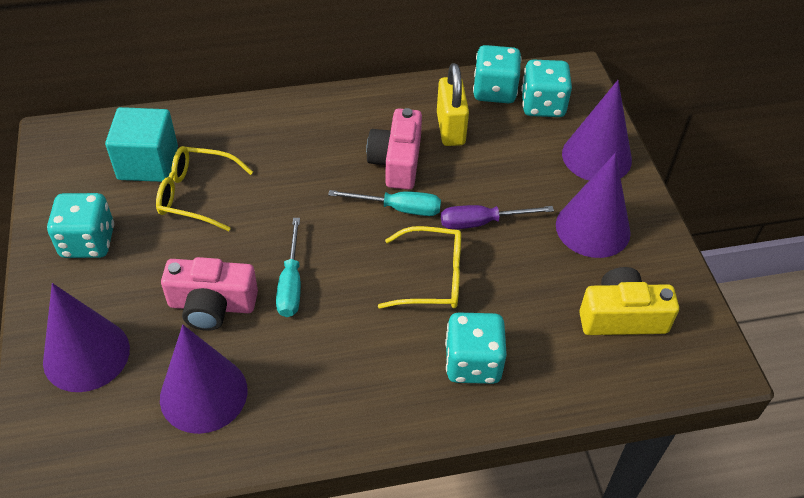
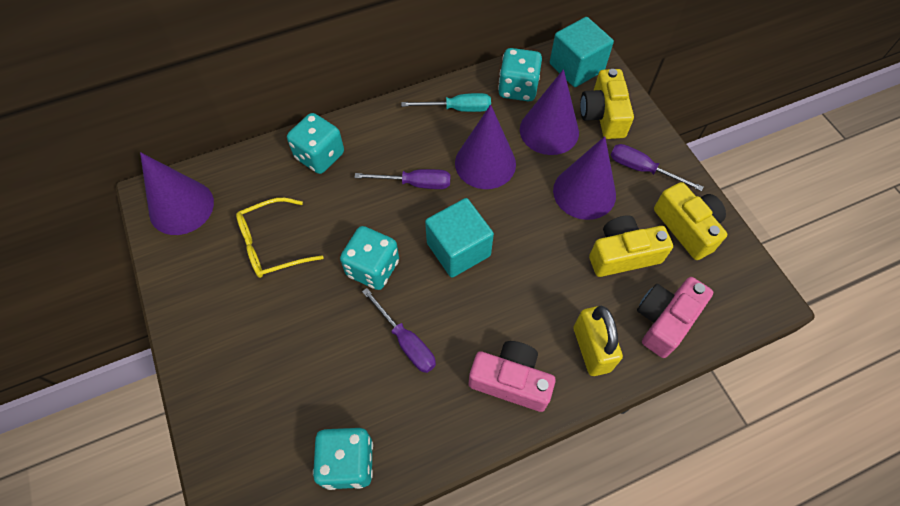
purple screwdriver: 1 -> 3
turquoise cube: 1 -> 2
turquoise screwdriver: 2 -> 1
yellow camera: 1 -> 3
yellow glasses: 2 -> 1

